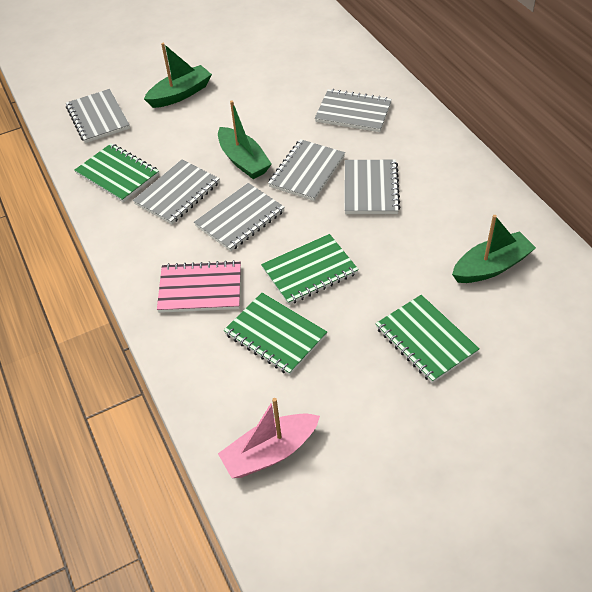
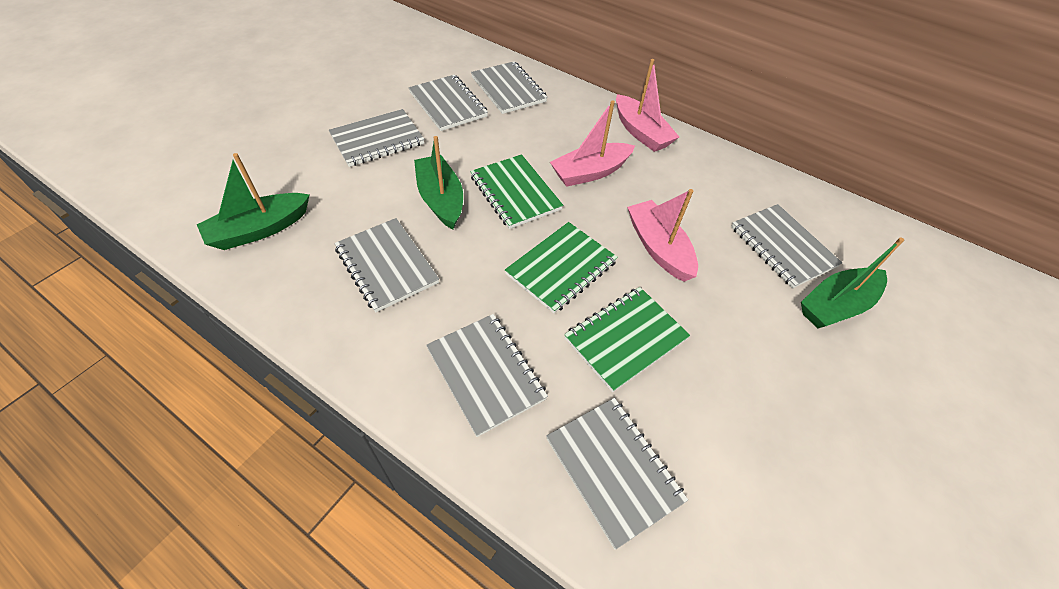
green notebook: 4 -> 3
grey notebook: 6 -> 7
pink boat: 1 -> 3
pink notebook: 1 -> 0

